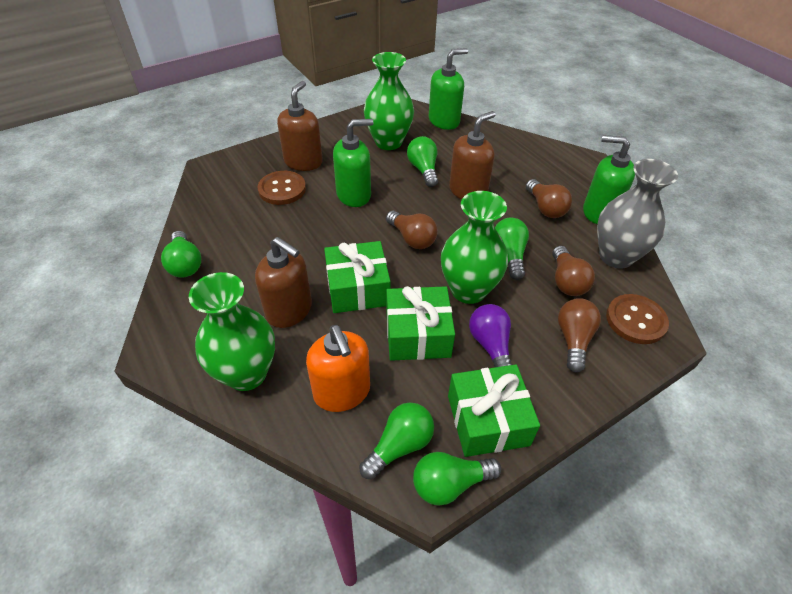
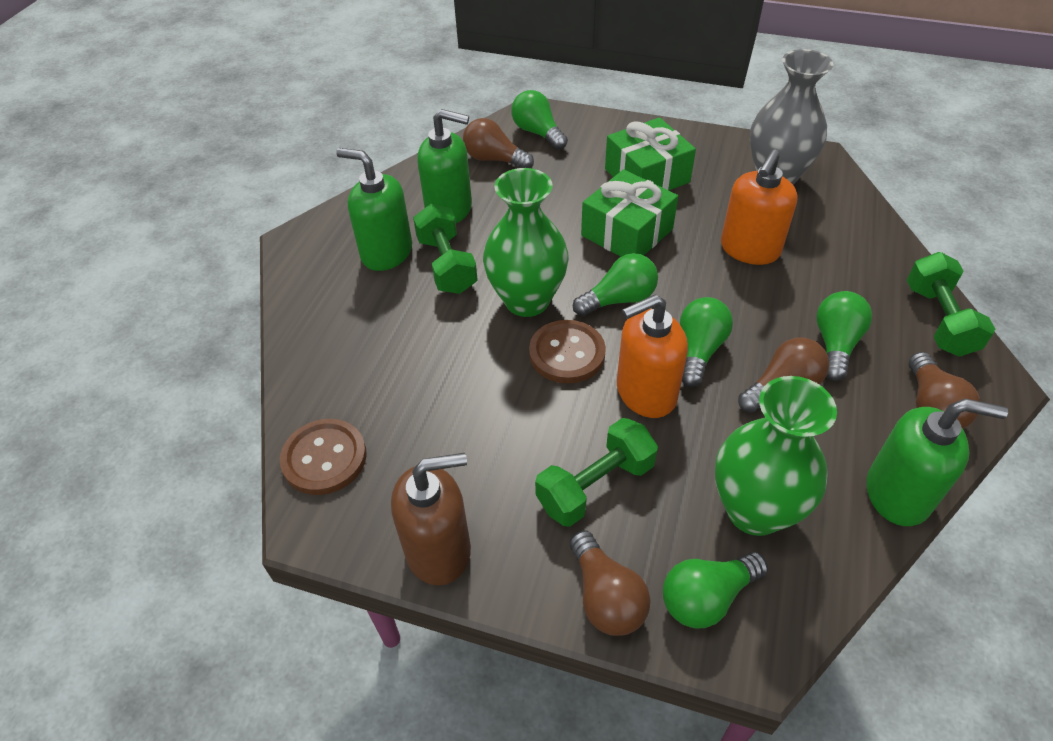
brown soap dispenser: 3 -> 1
green dumbbell: 0 -> 3
green gift: 3 -> 2
green vase: 3 -> 2
orange soap dispenser: 1 -> 2
purple light bulb: 1 -> 0

